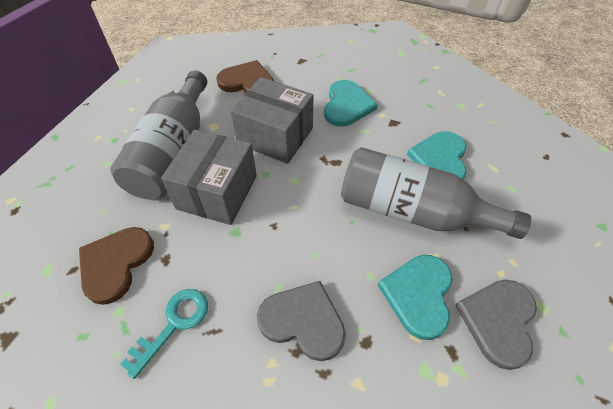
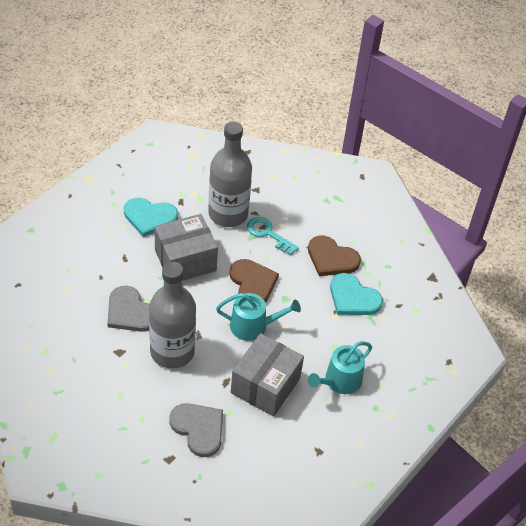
turquoise heart: 3 -> 2
turquoise watering can: 0 -> 2

